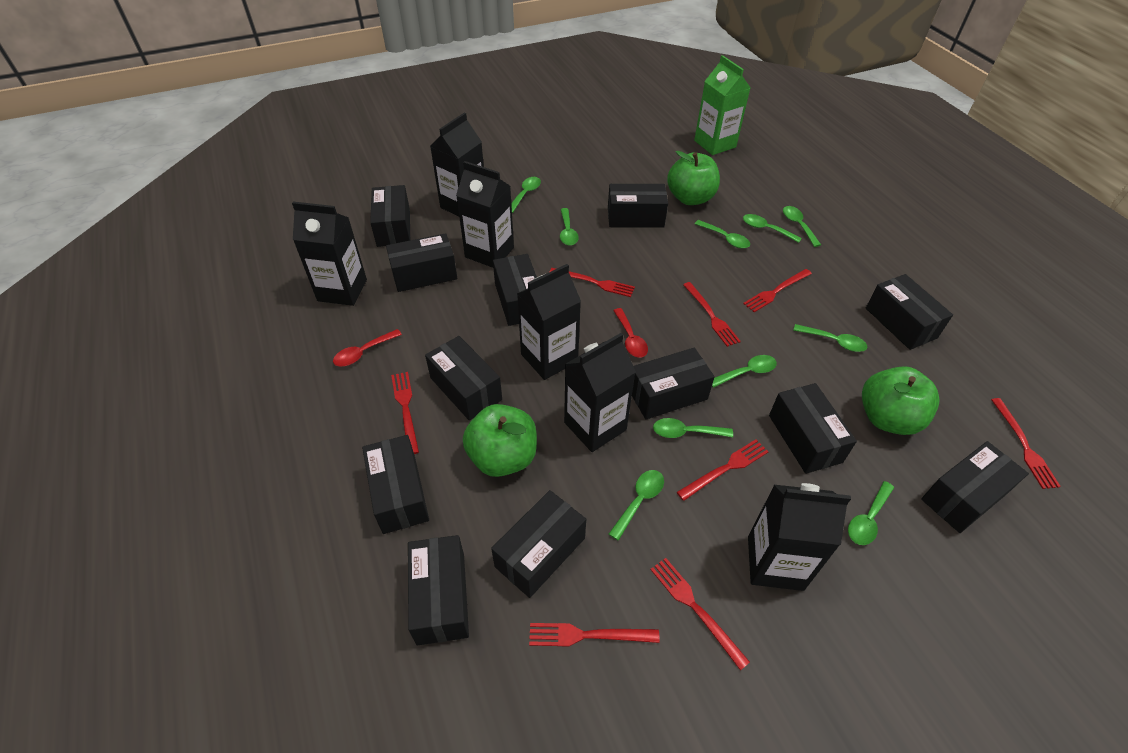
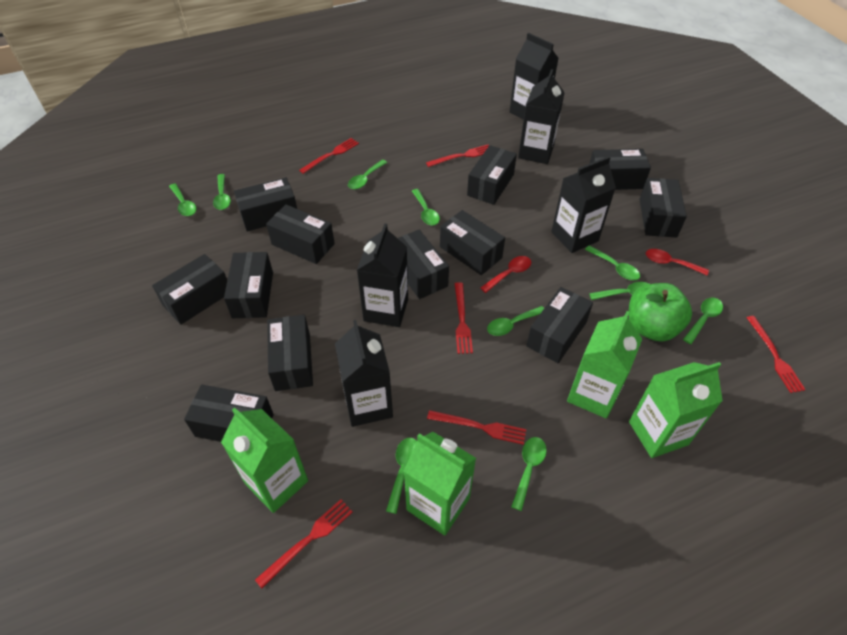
black carton: 6 -> 5
green apple: 3 -> 1
green carton: 1 -> 4
red fork: 8 -> 6

